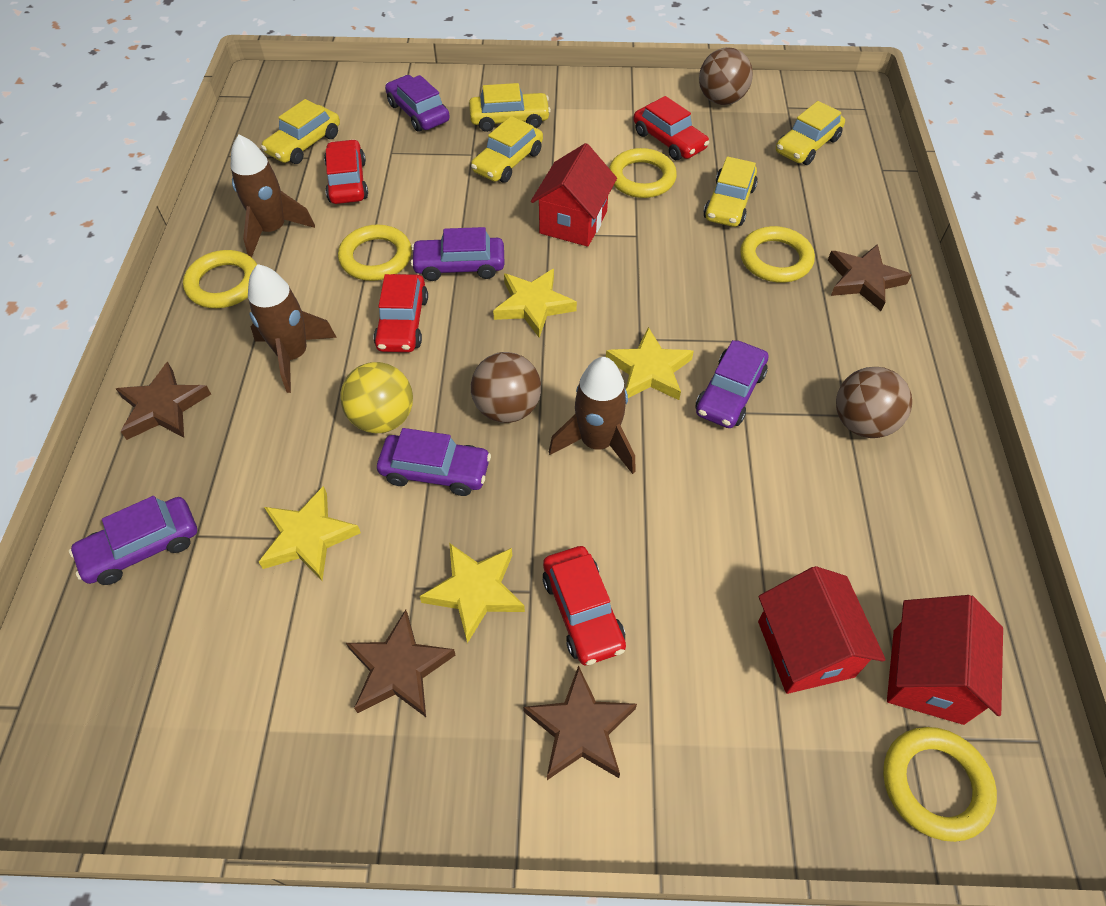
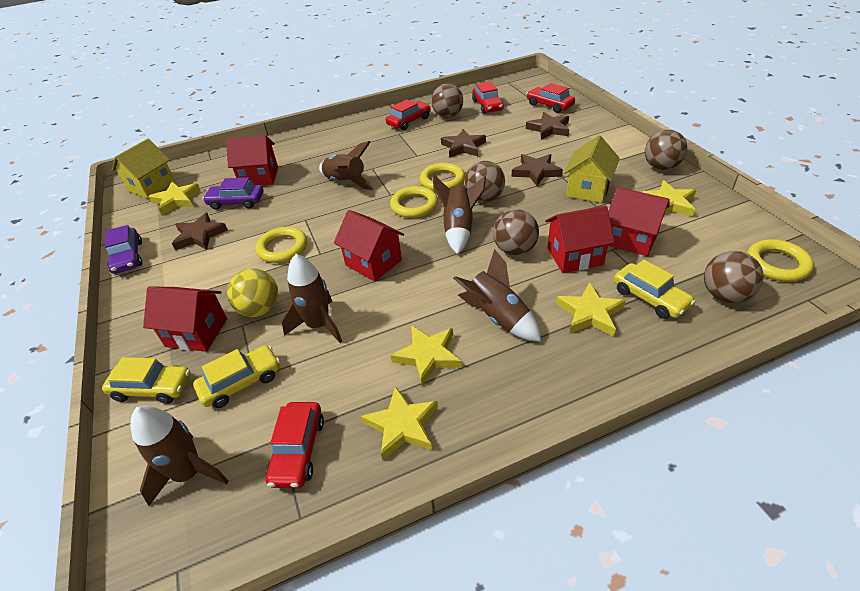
brown ball: 3 -> 5
brown rocket: 3 -> 5
purple car: 5 -> 2
red house: 3 -> 5
yellow car: 5 -> 3
yellow house: 0 -> 2
yellow ring: 5 -> 4
yellow star: 4 -> 5

